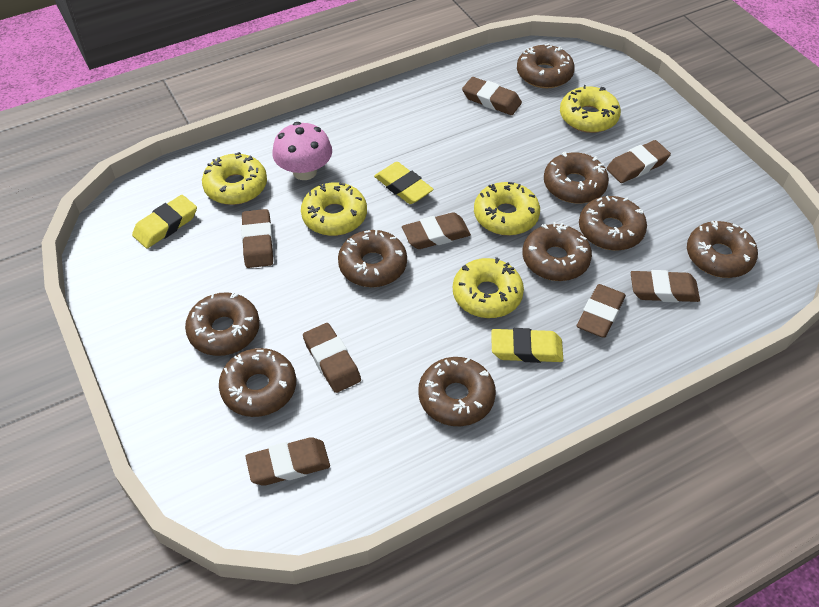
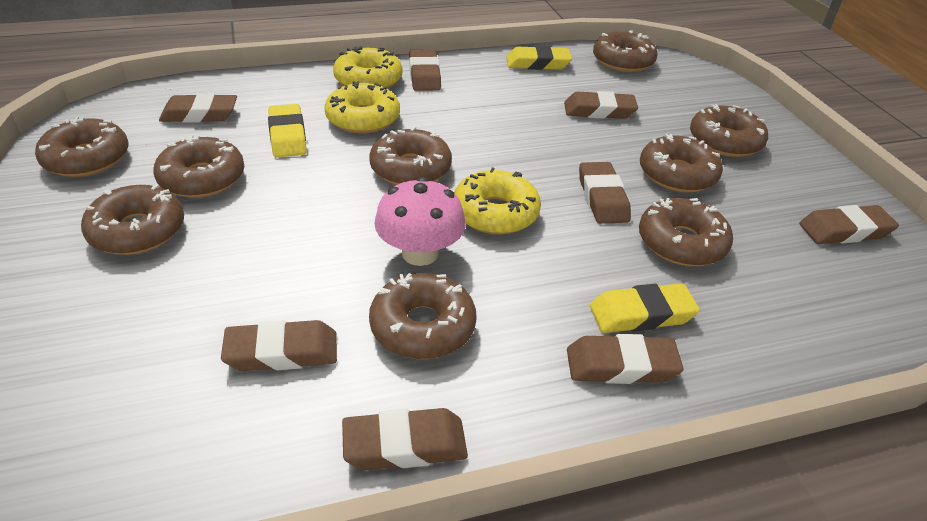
yellow donut: 5 -> 3

